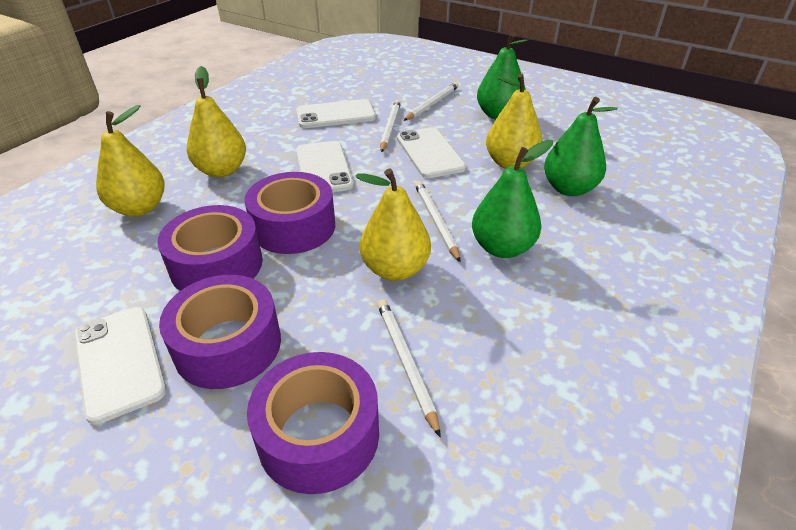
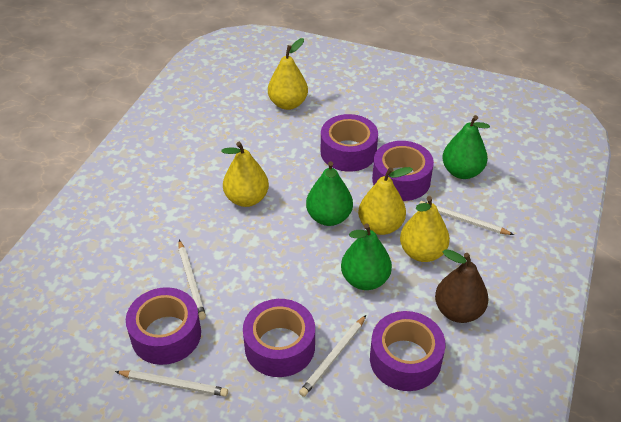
brown pear: 0 -> 1
purple tape: 4 -> 5
white phone: 4 -> 0

